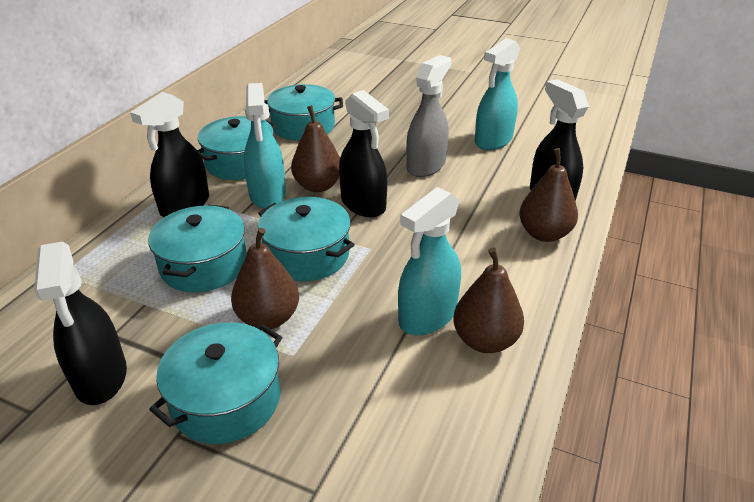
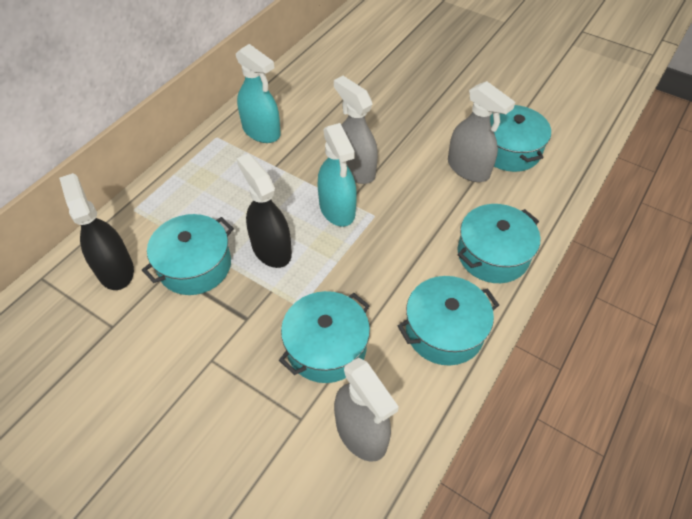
black spray bottle: 4 -> 2
brown pear: 4 -> 0
grey spray bottle: 1 -> 3
turquoise spray bottle: 3 -> 2

